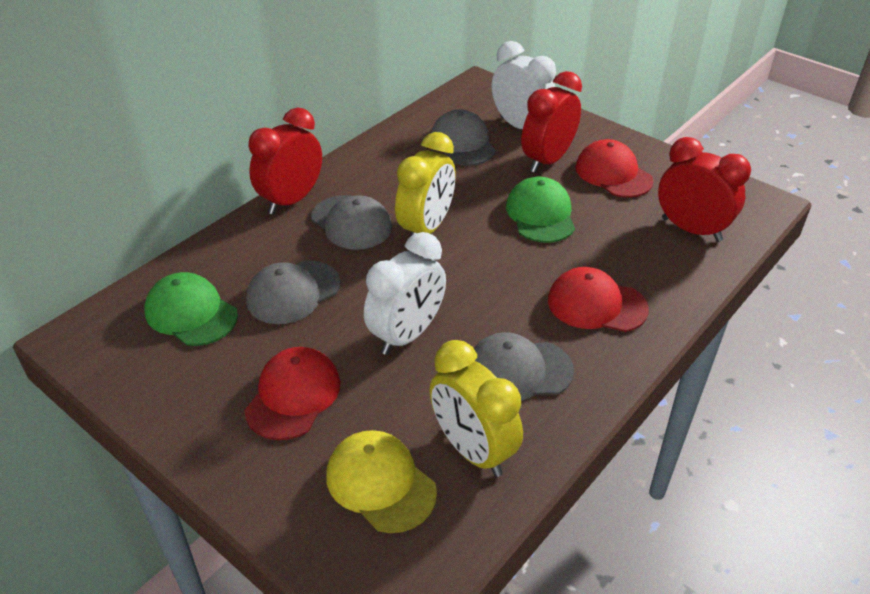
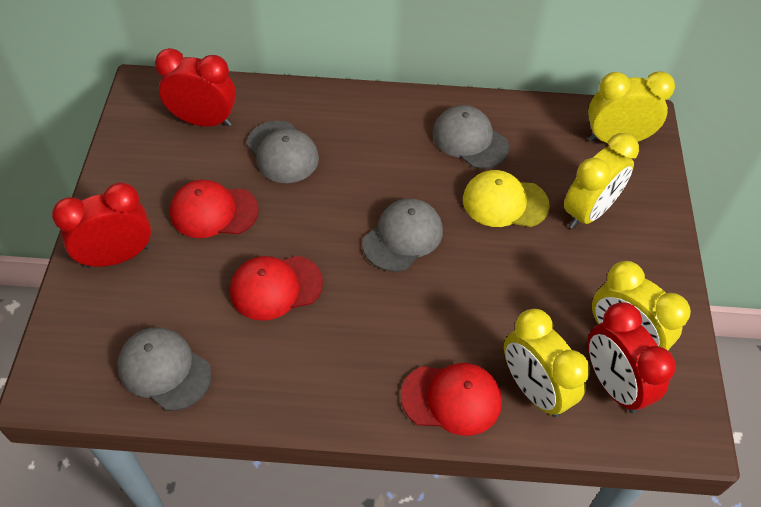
green cap: 2 -> 0
white clock: 2 -> 0
yellow clock: 2 -> 4

